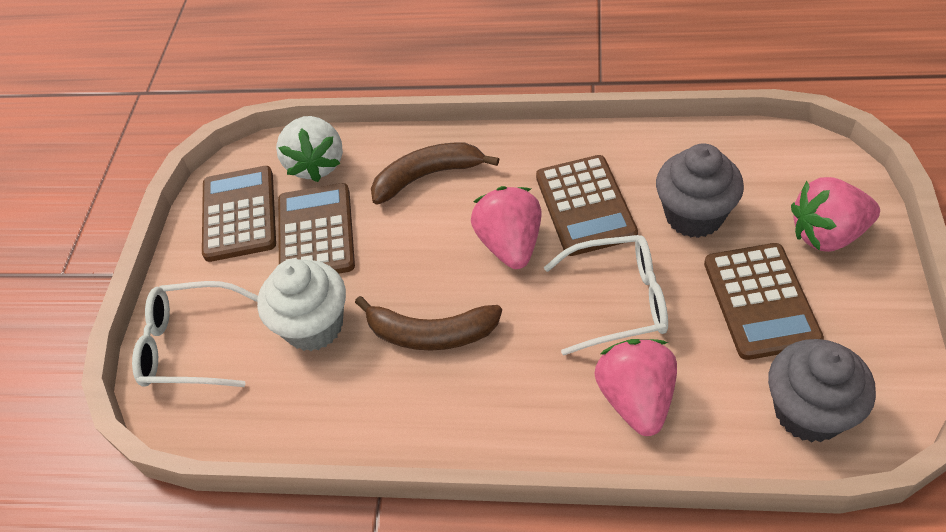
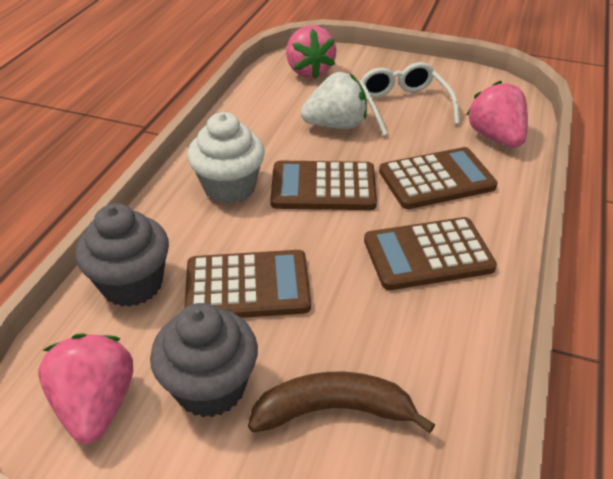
brown banana: 2 -> 1
white glasses: 2 -> 1

